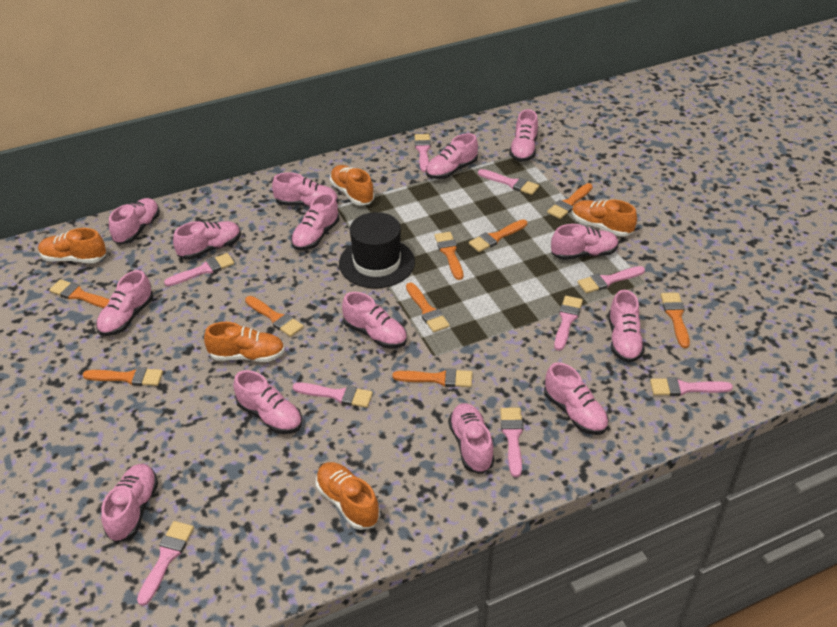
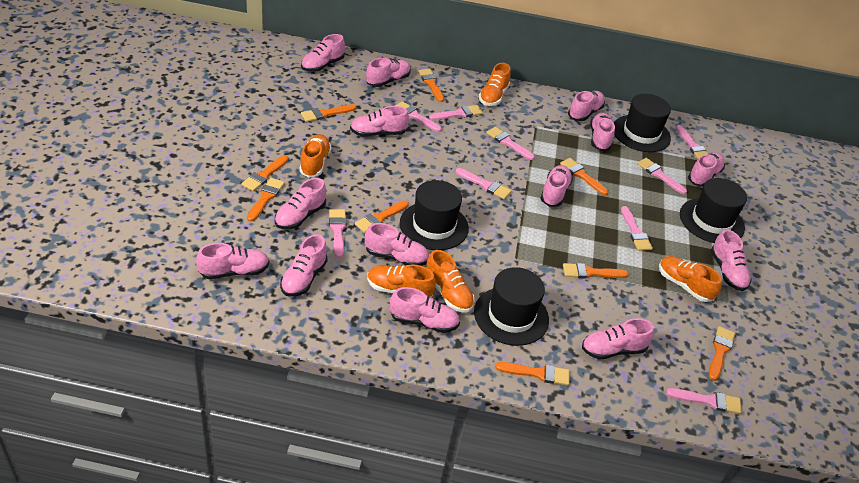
black hat: 1 -> 4

